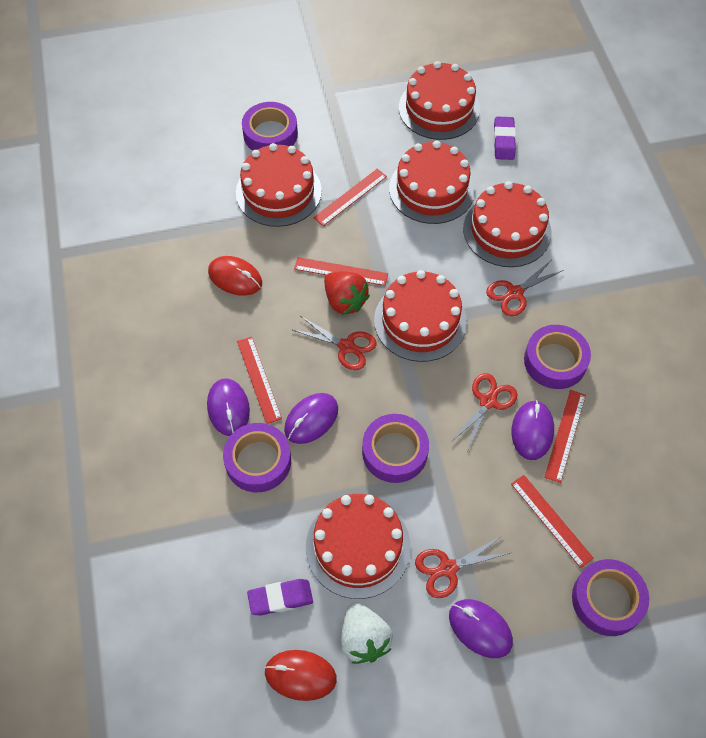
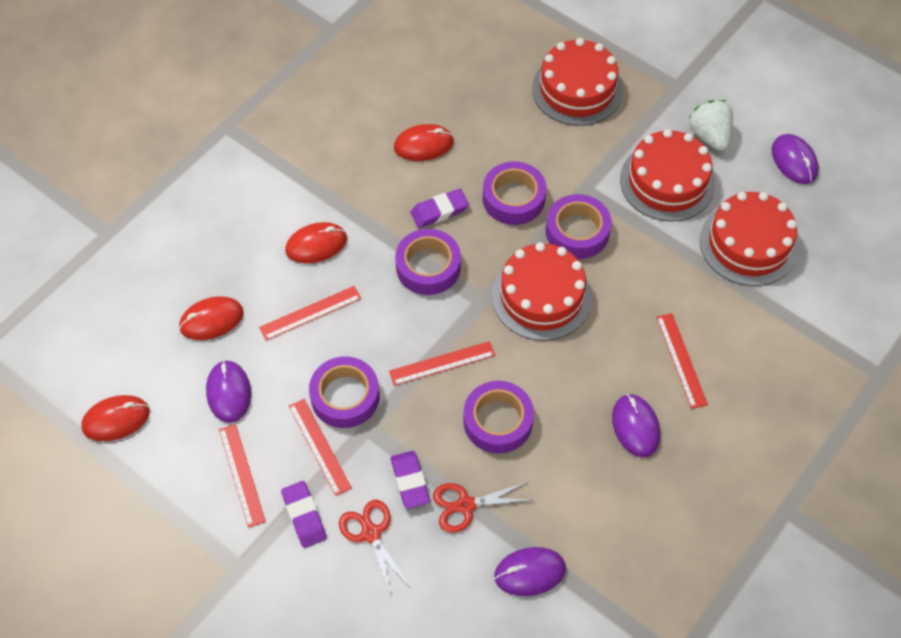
purple eraser: 2 -> 3
red cake: 6 -> 4
red mouse: 2 -> 4
red scissors: 4 -> 2
red strawberry: 1 -> 0

